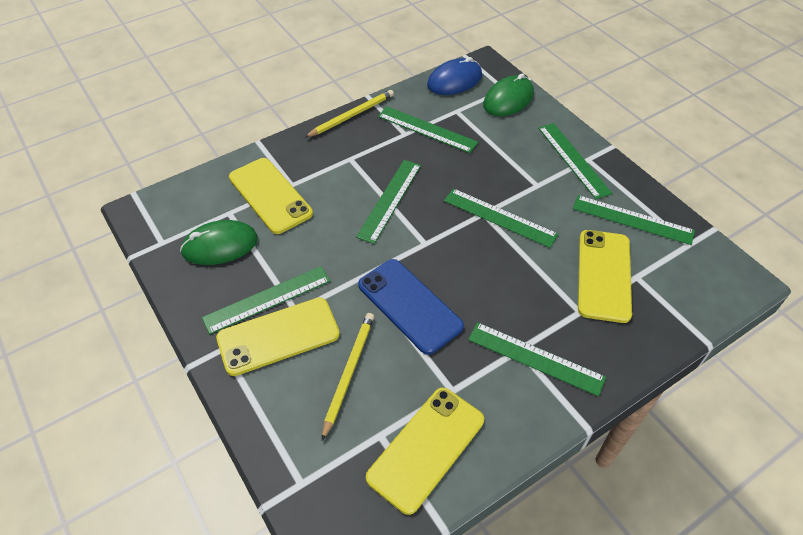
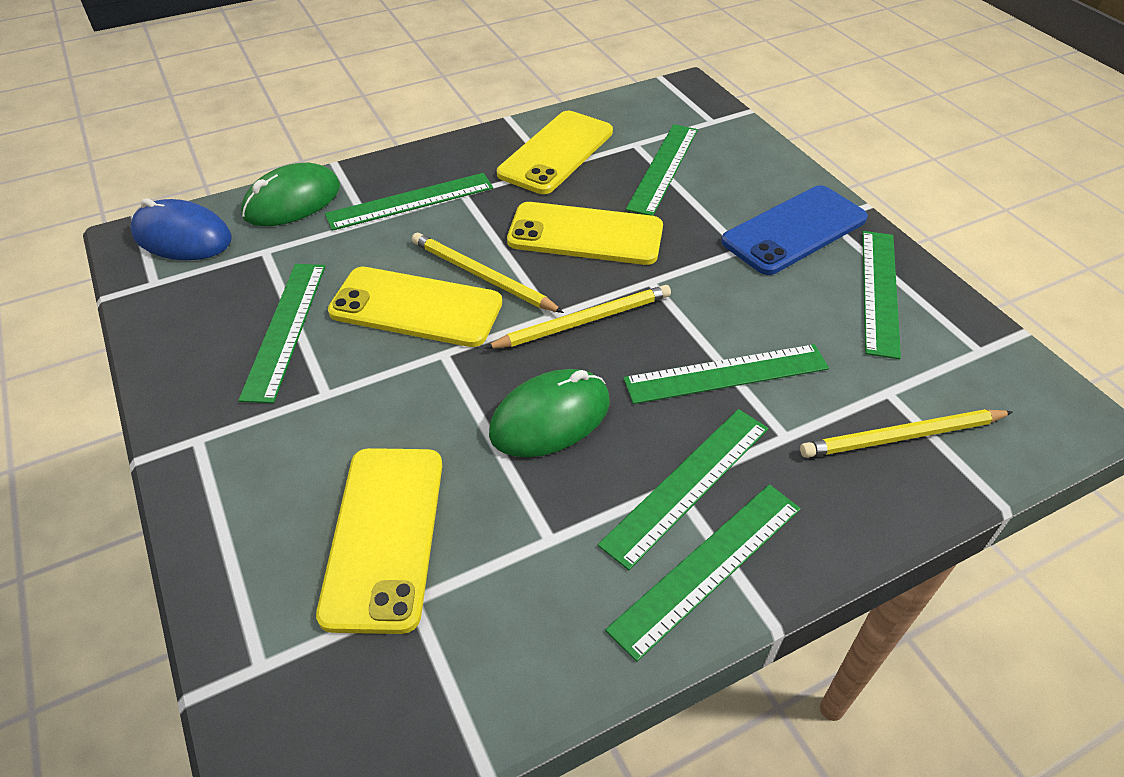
yellow pencil: 2 -> 3

